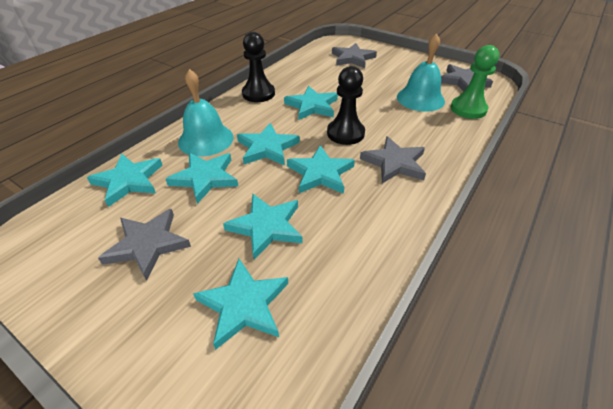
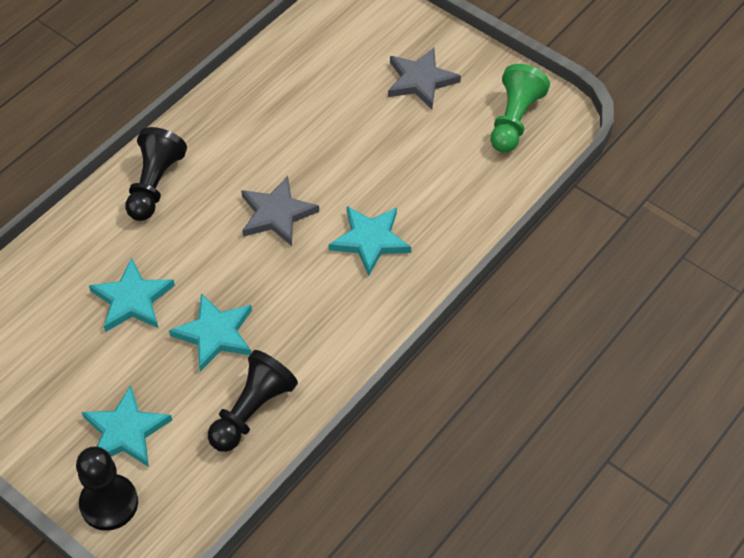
black pawn: 2 -> 3
grey star: 4 -> 2
turquoise bell: 2 -> 0
turquoise star: 7 -> 4

